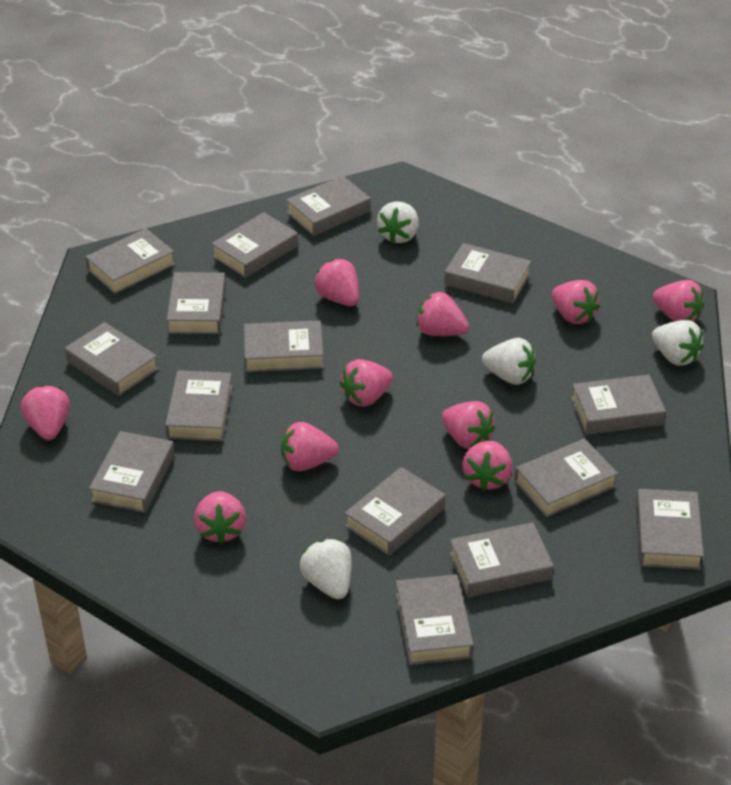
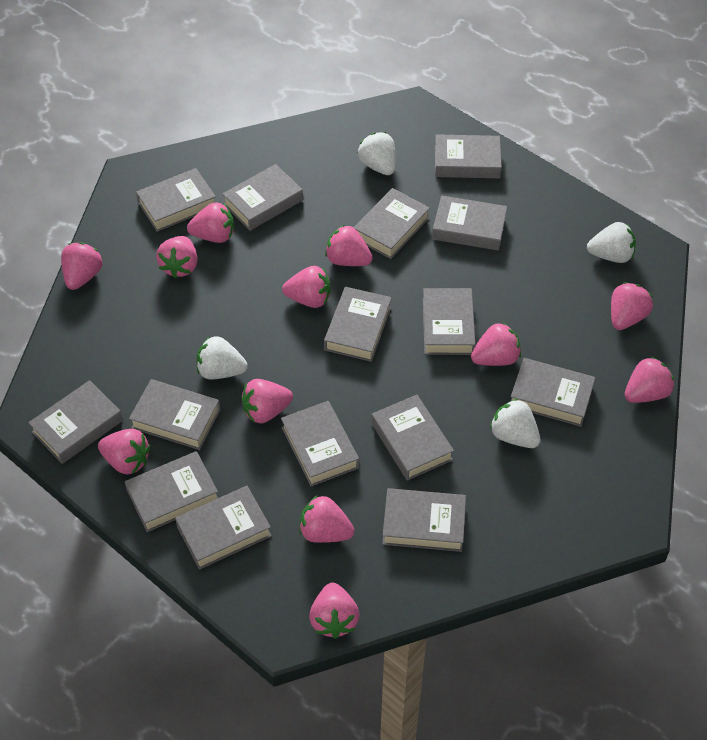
pink strawberry: 10 -> 12

